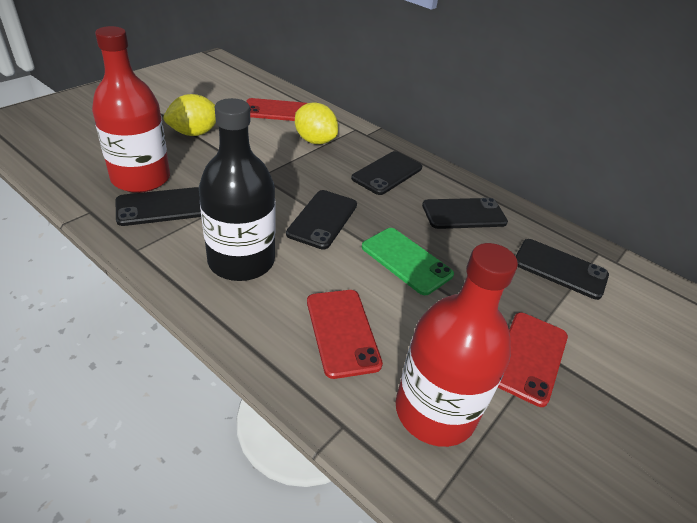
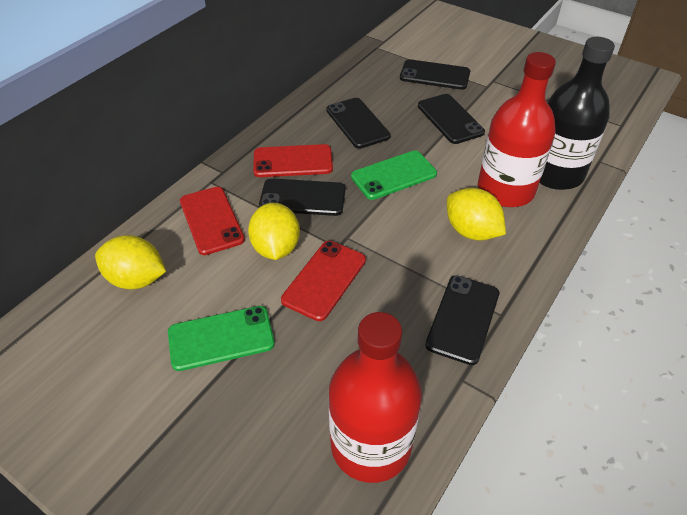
green phone: 1 -> 2
yellow lemon: 2 -> 3

